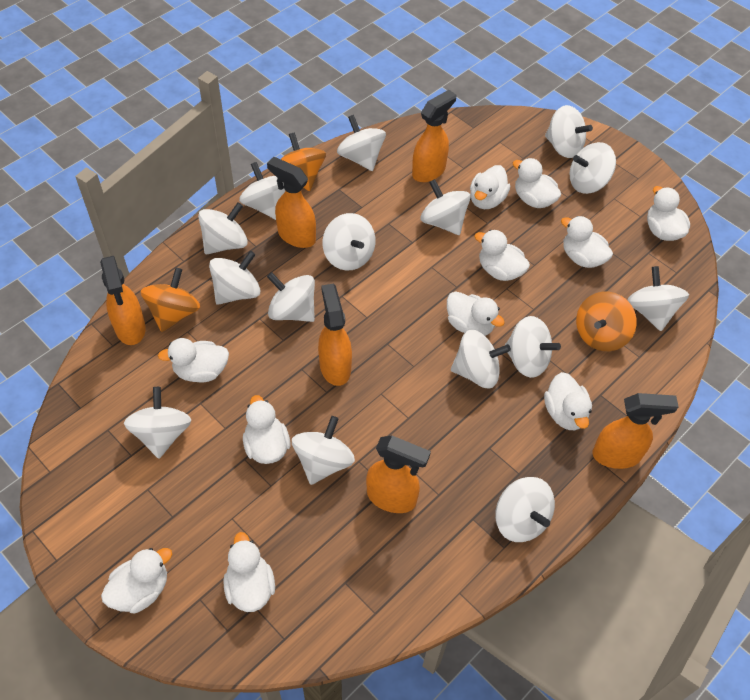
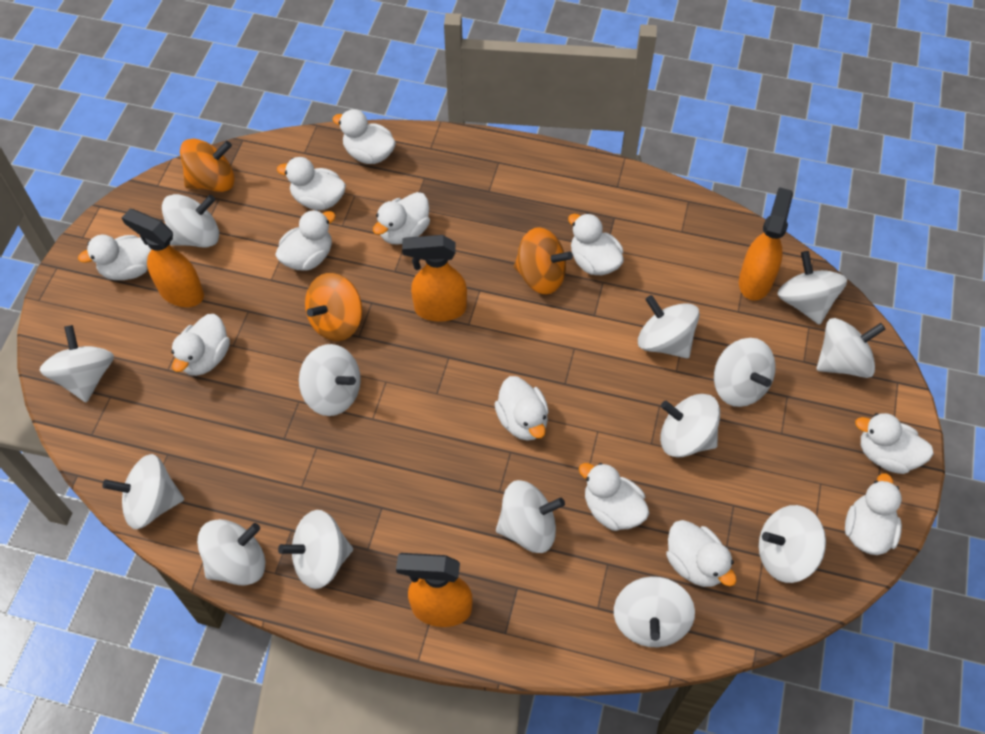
orange spray bottle: 6 -> 4
white duck: 11 -> 12
white spinning top: 15 -> 14

